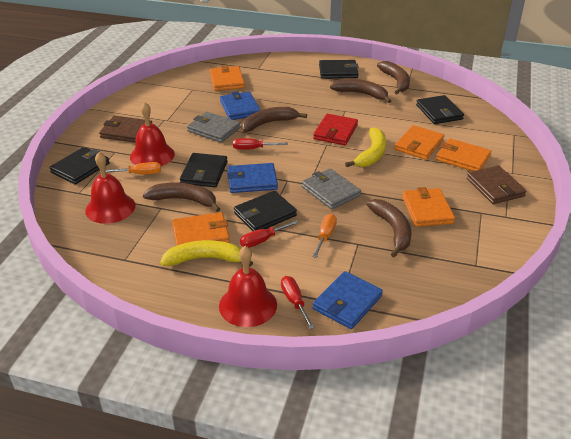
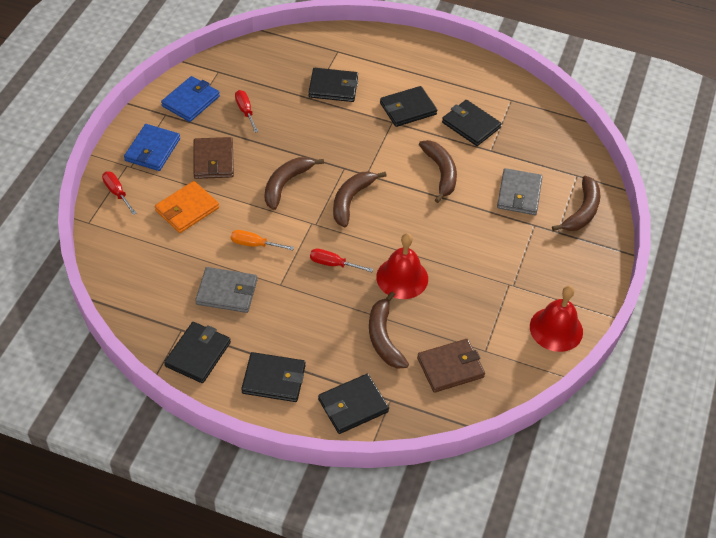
black wallet: 5 -> 6
blue wallet: 3 -> 2
orange screwdriver: 2 -> 1
orange wallet: 5 -> 1
red bell: 3 -> 2
red wallet: 1 -> 0
yellow banana: 2 -> 0

